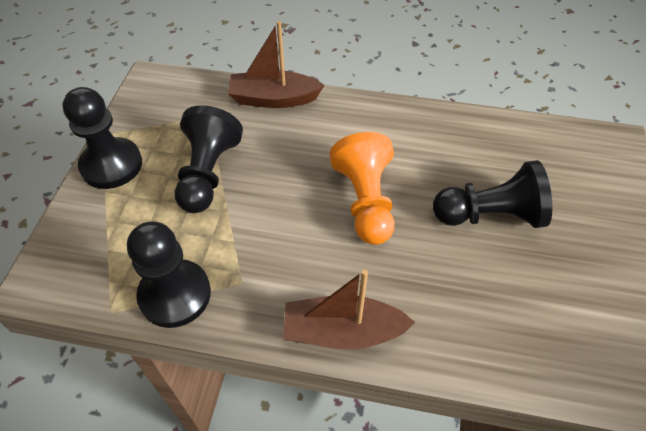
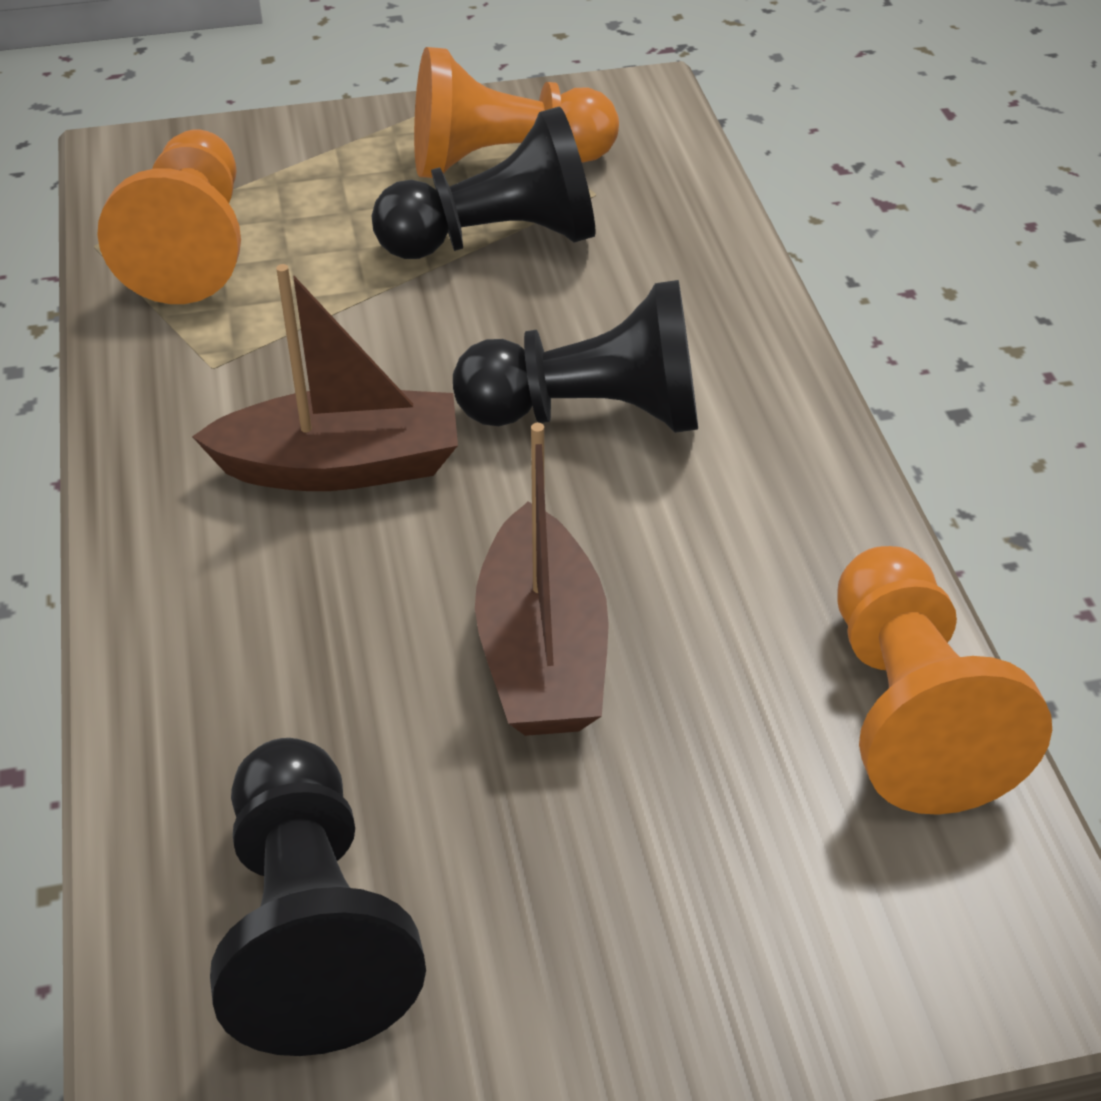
black pawn: 4 -> 3
orange pawn: 1 -> 3

